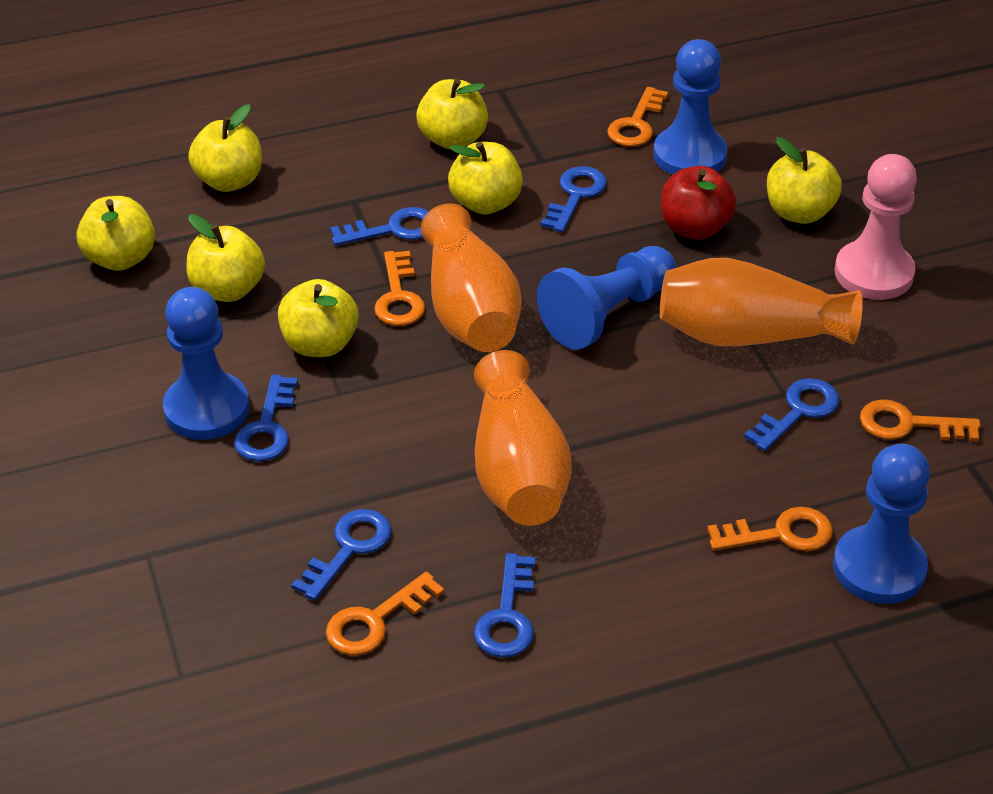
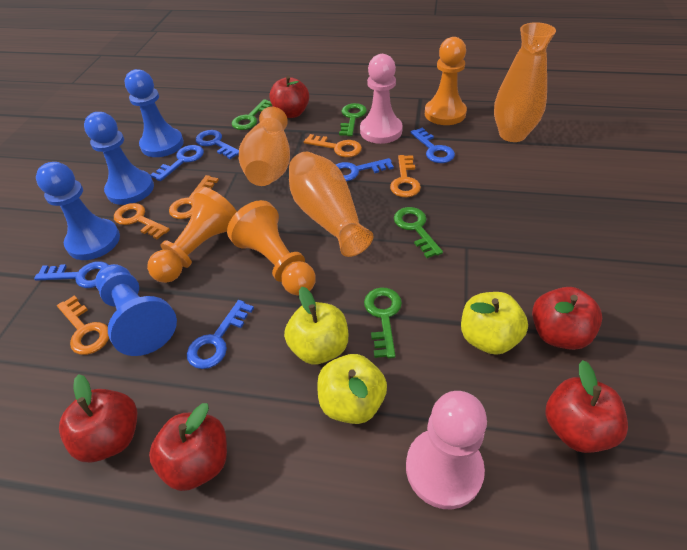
green key: 0 -> 4
orange pawn: 0 -> 3
pink pawn: 1 -> 2
red apple: 1 -> 5
yellow apple: 7 -> 3

